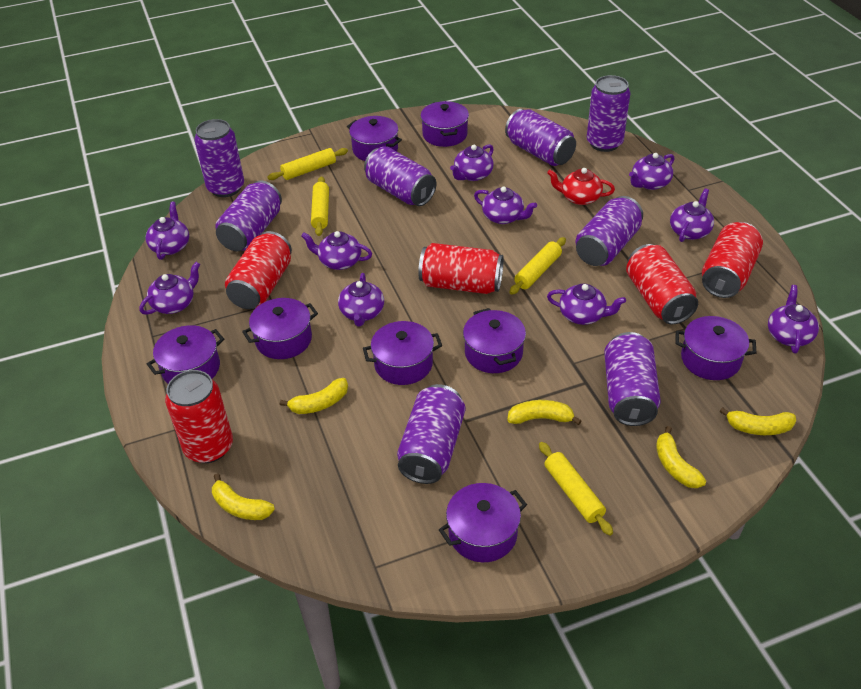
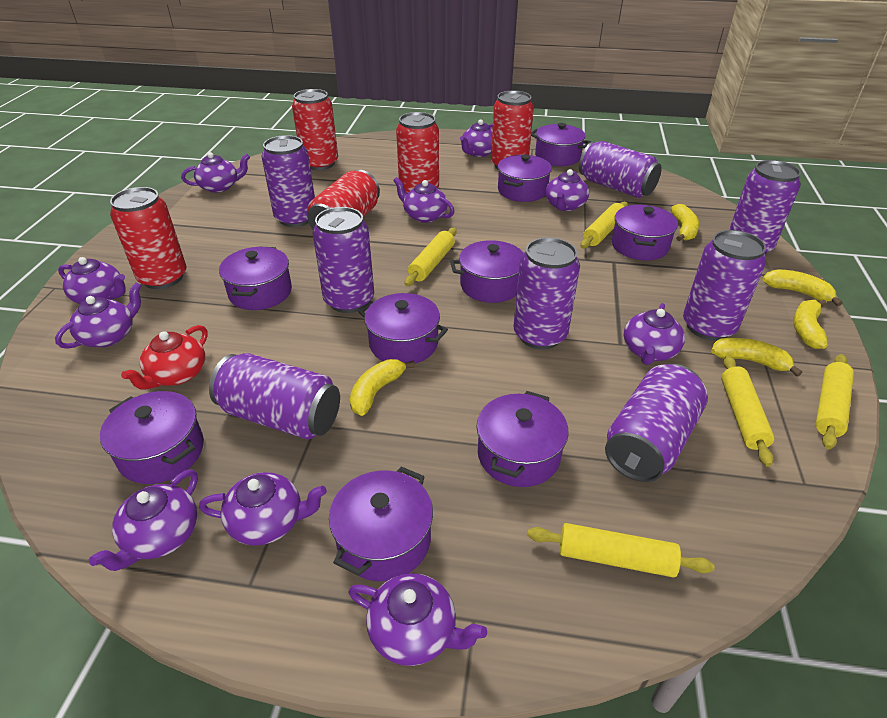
purple pot: 8 -> 9
yellow rolling pin: 4 -> 5

